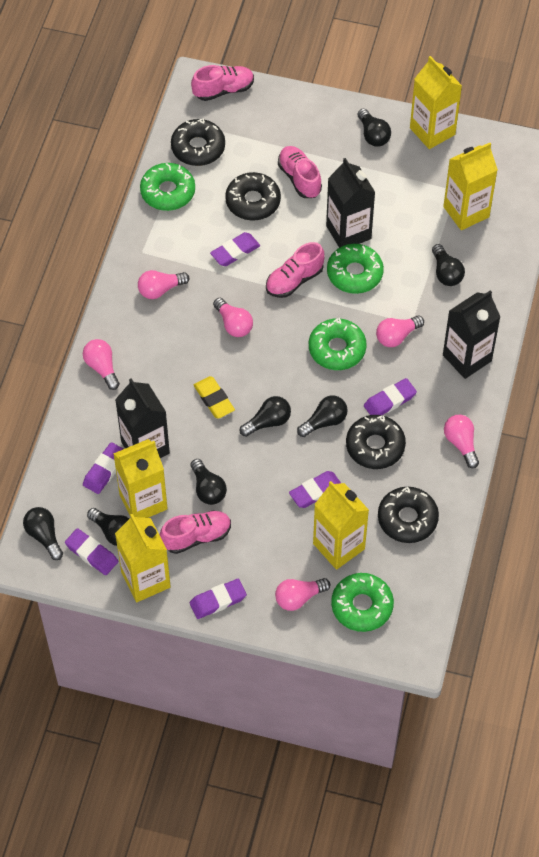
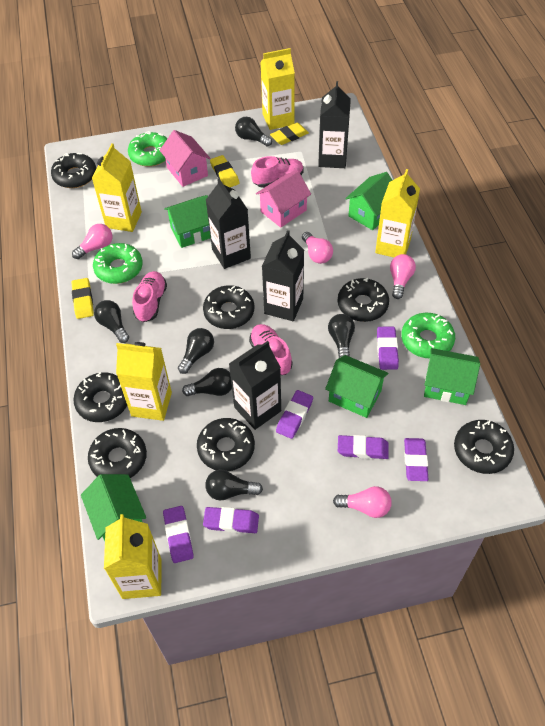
black carton: 3 -> 4
black donut: 4 -> 7
black light bulb: 7 -> 6
green donut: 4 -> 3
green house: 0 -> 5
pink house: 0 -> 2
pink light bulb: 6 -> 4
pink shoe: 4 -> 3
yellow eraser: 1 -> 3

